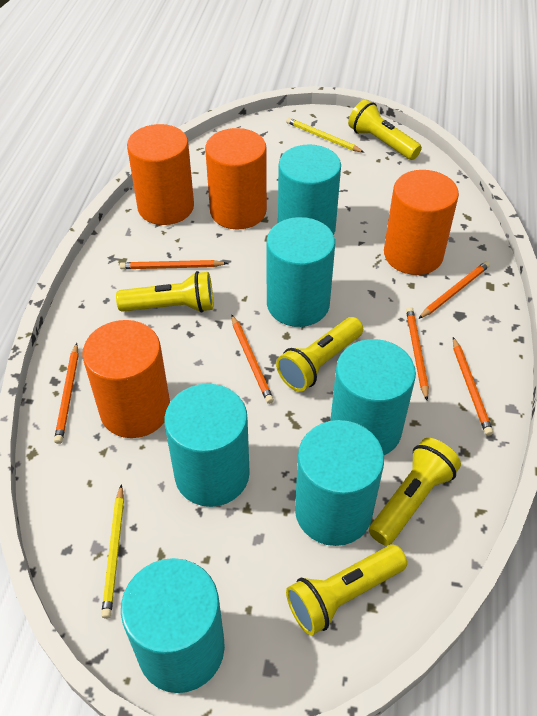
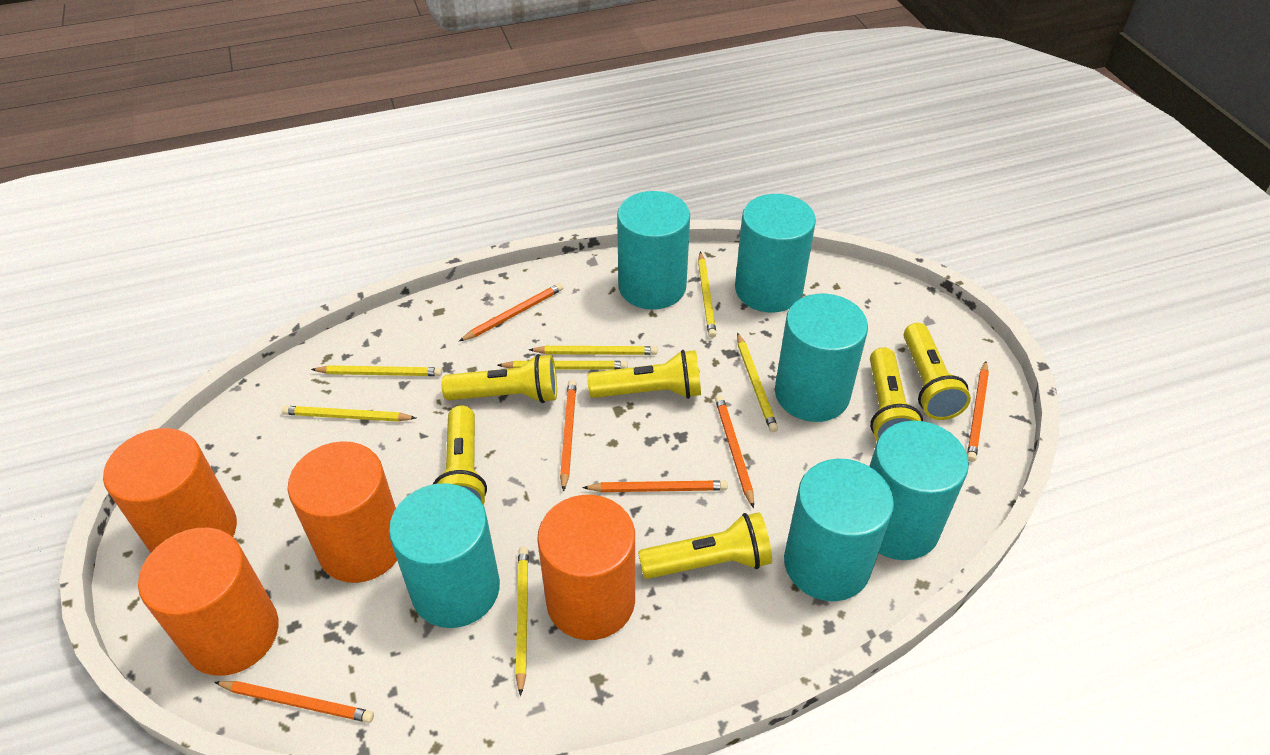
yellow flashlight: 5 -> 6
yellow pencil: 2 -> 7

